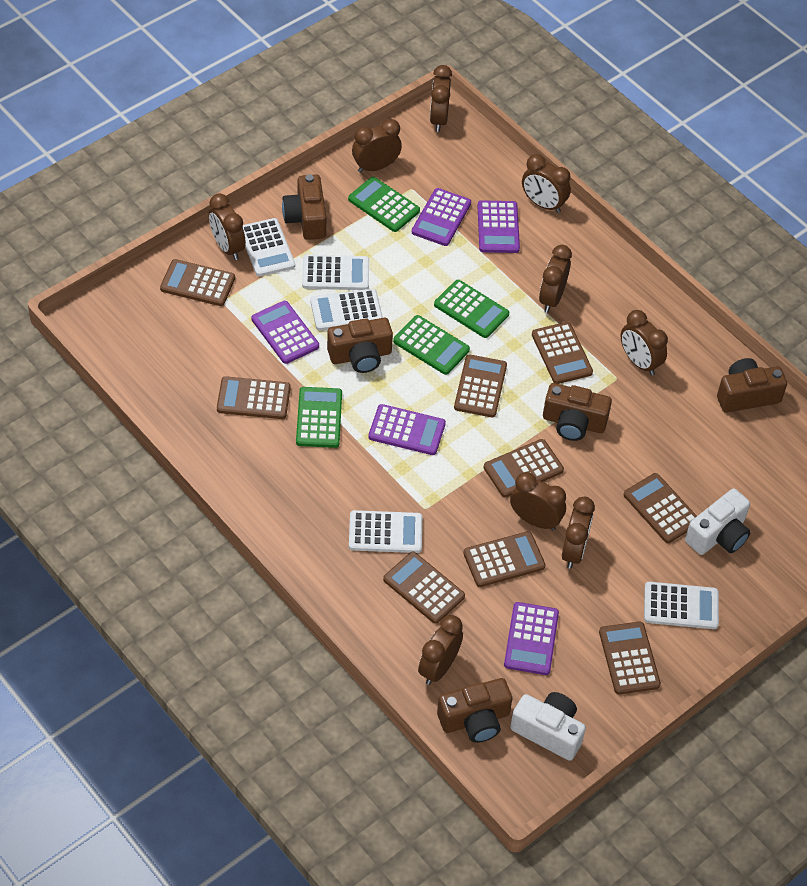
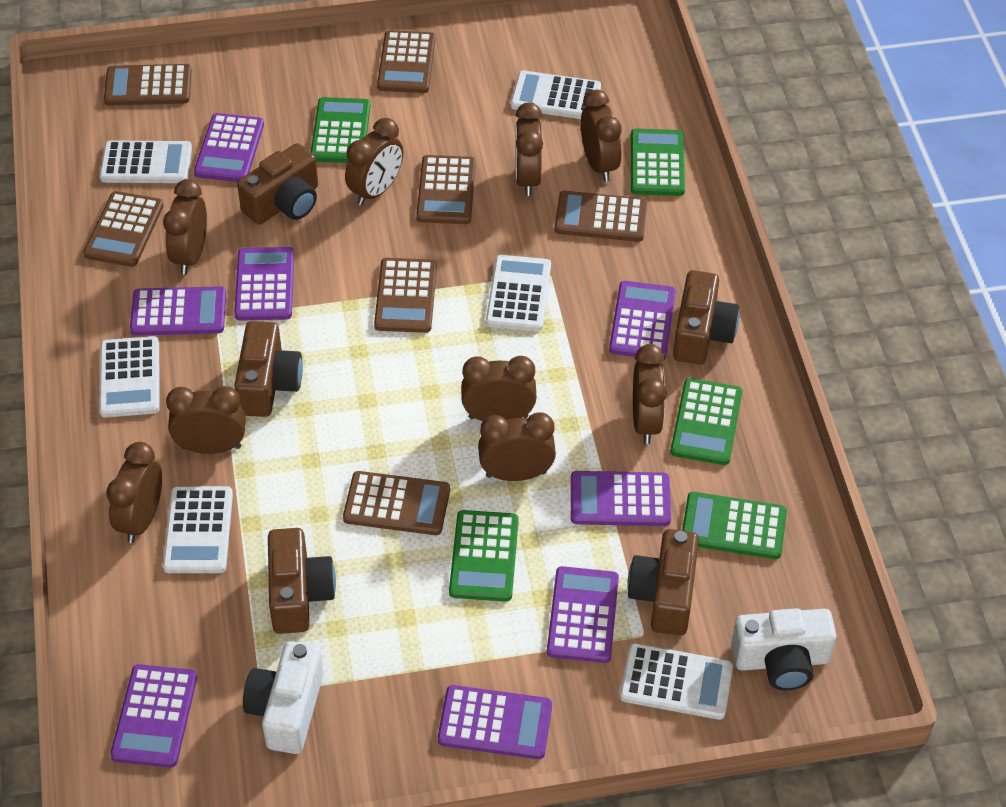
brown calculator: 9 -> 7
green calculator: 4 -> 5
purple calculator: 5 -> 8
white calculator: 5 -> 6

